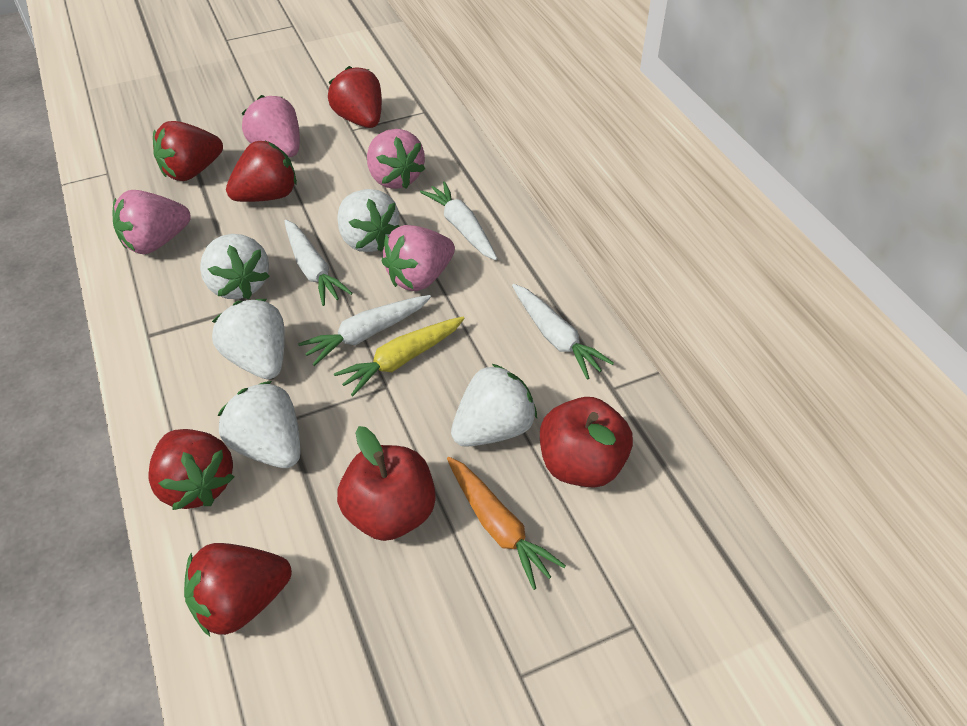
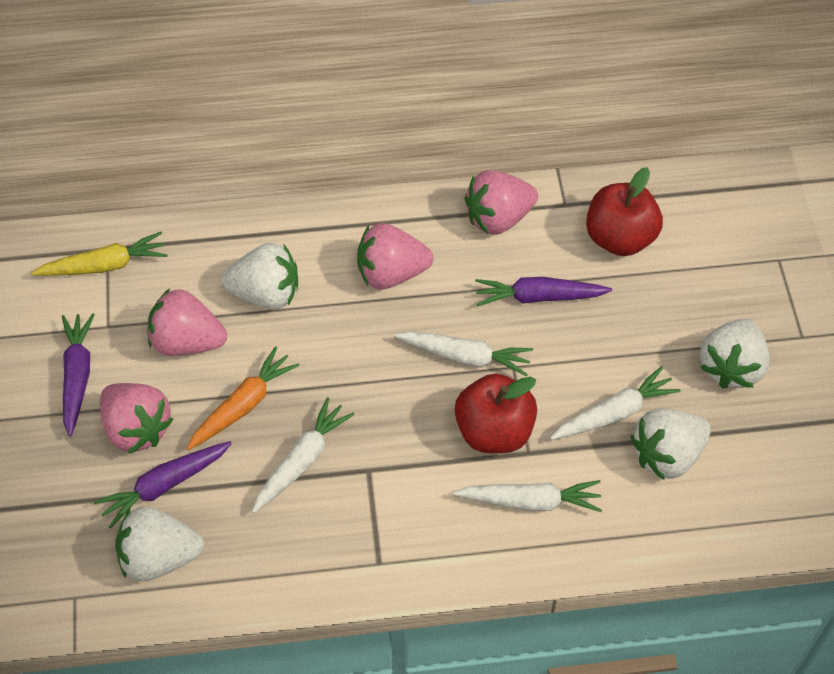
purple carrot: 0 -> 3
red strawberry: 5 -> 0
white strawberry: 5 -> 4

